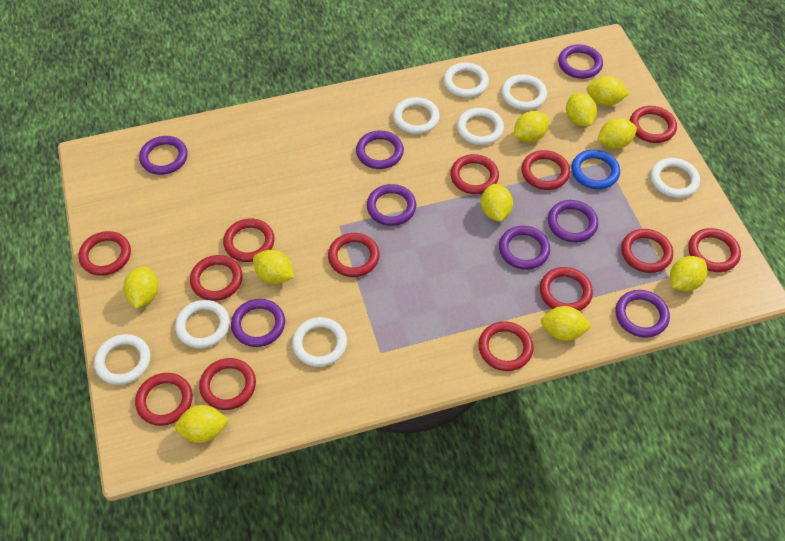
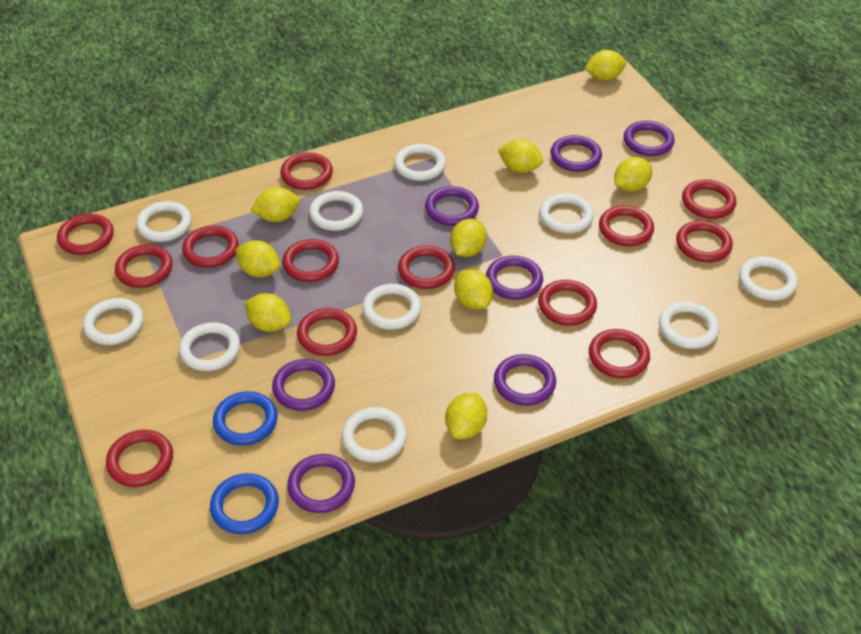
blue ring: 1 -> 2
purple ring: 8 -> 7
white ring: 8 -> 10
yellow lemon: 10 -> 9

